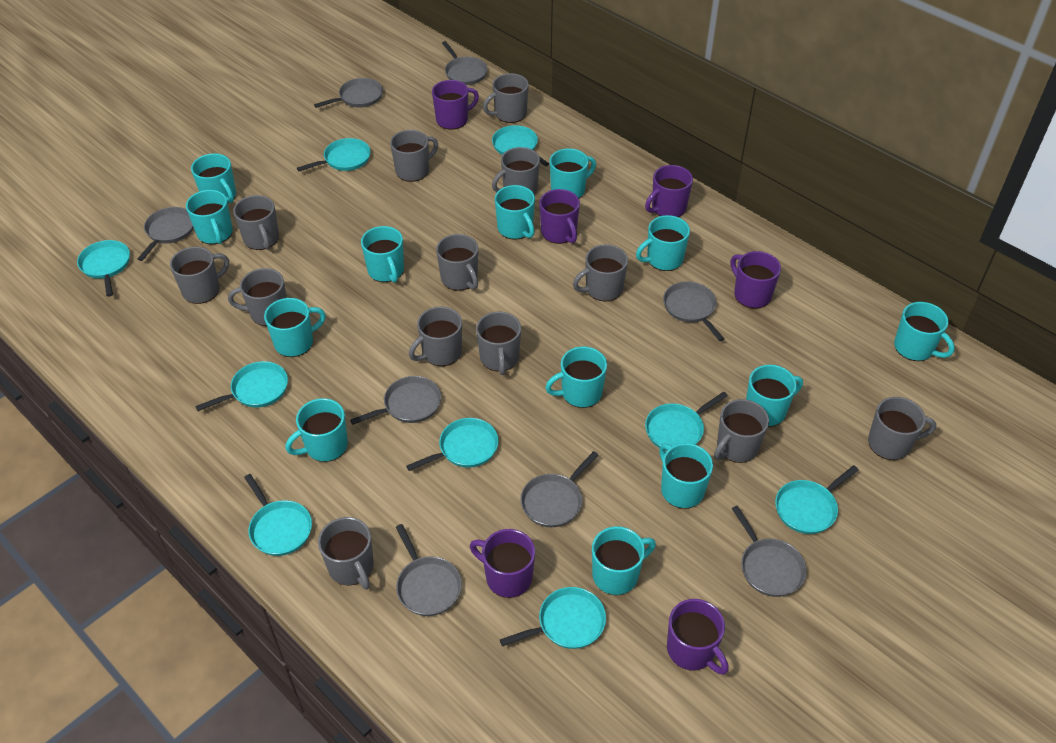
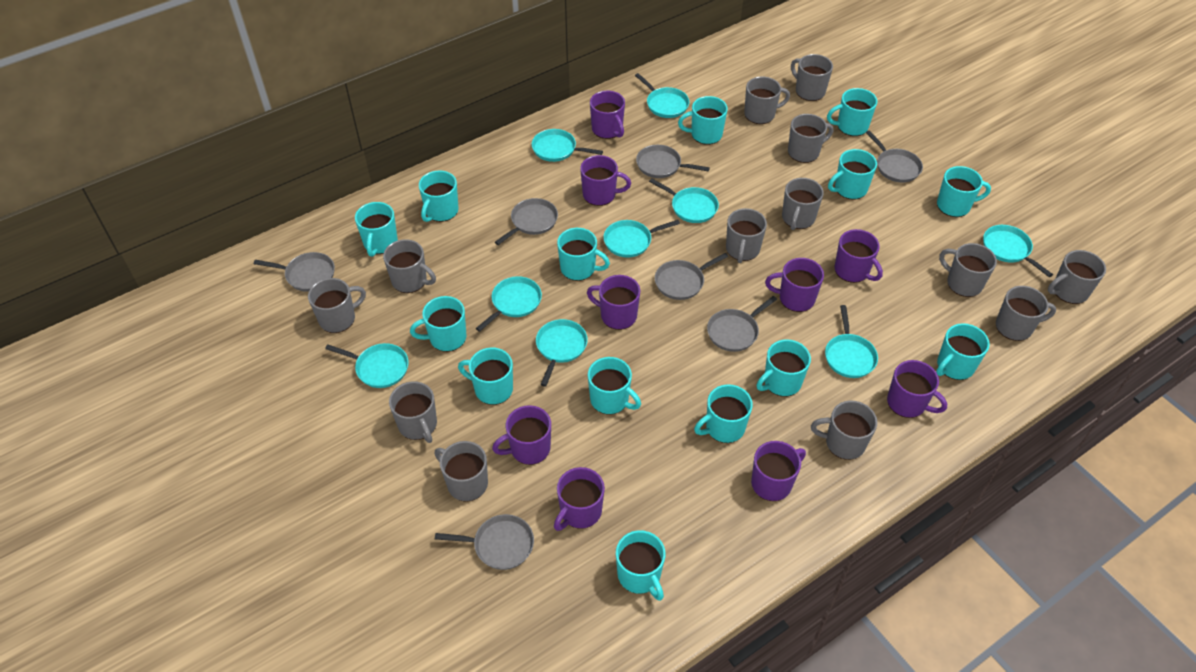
grey pan: 8 -> 7
purple mug: 6 -> 9
turquoise mug: 13 -> 14

